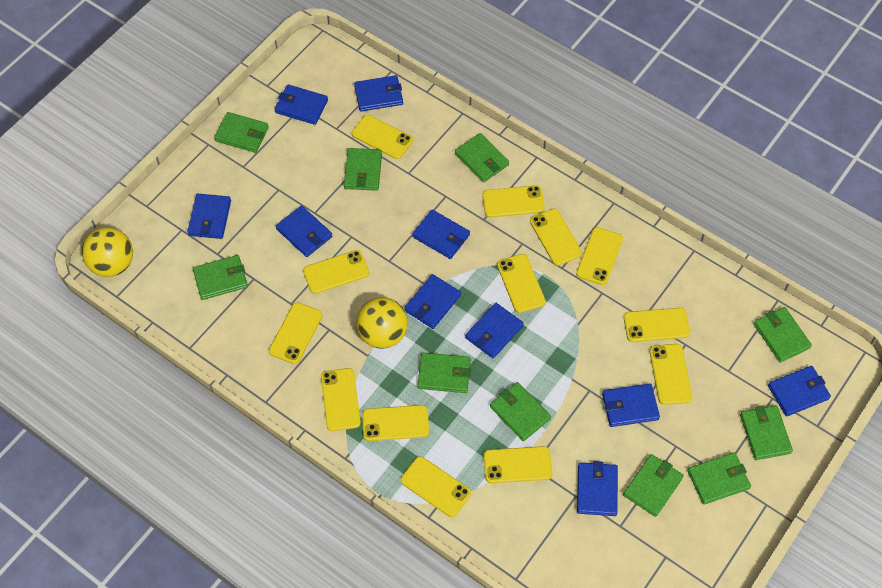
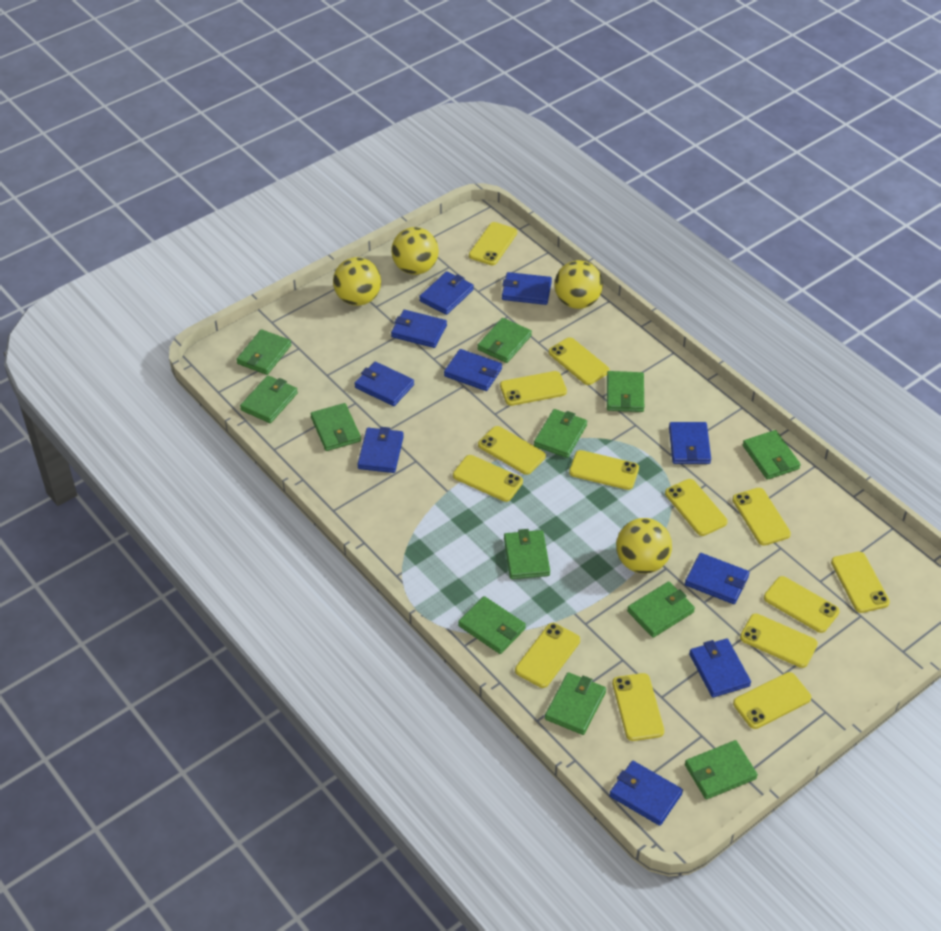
green wallet: 10 -> 12
yellow ball: 2 -> 4
yellow phone: 13 -> 14

